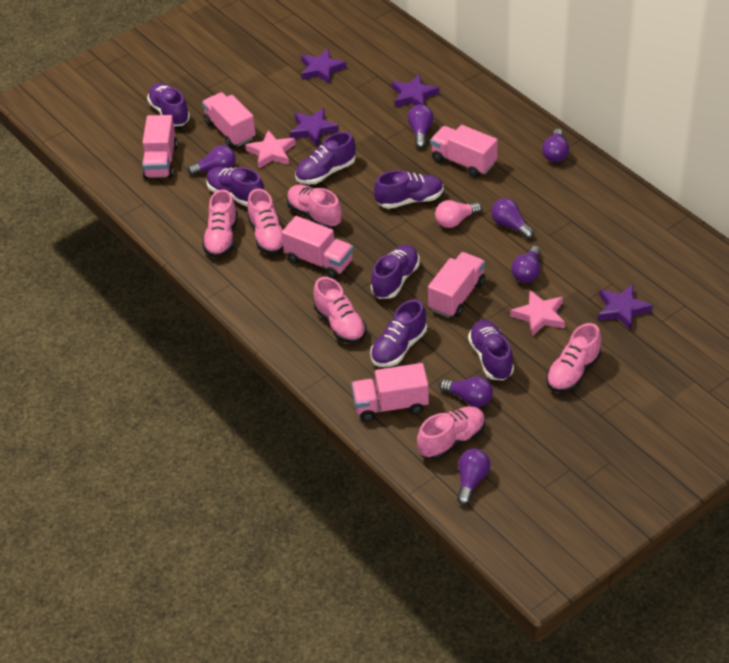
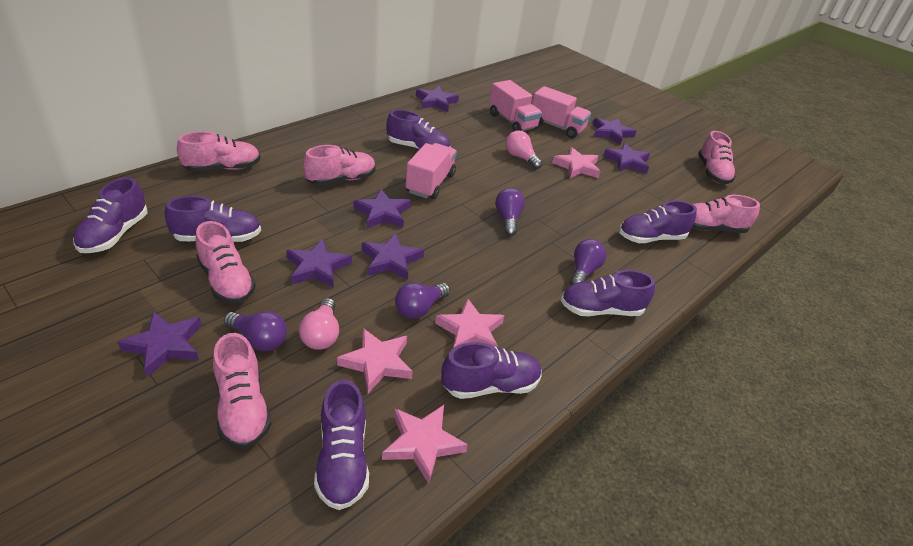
pink light bulb: 1 -> 2
pink star: 2 -> 4
pink truck: 6 -> 3
purple light bulb: 7 -> 4
purple star: 4 -> 7

